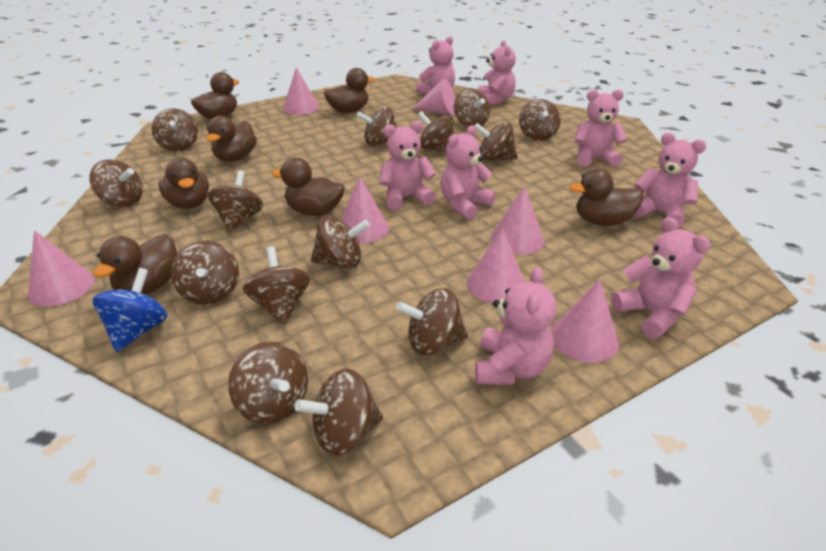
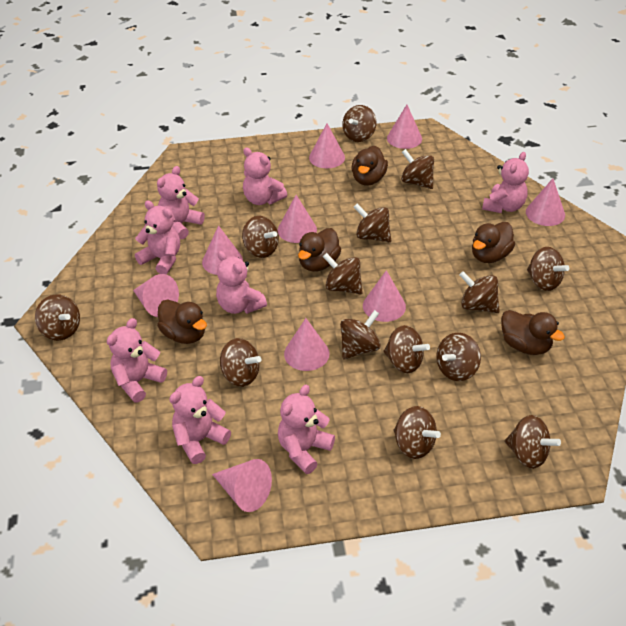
blue spinning top: 1 -> 0
brown duck: 7 -> 5
pink cone: 7 -> 9

